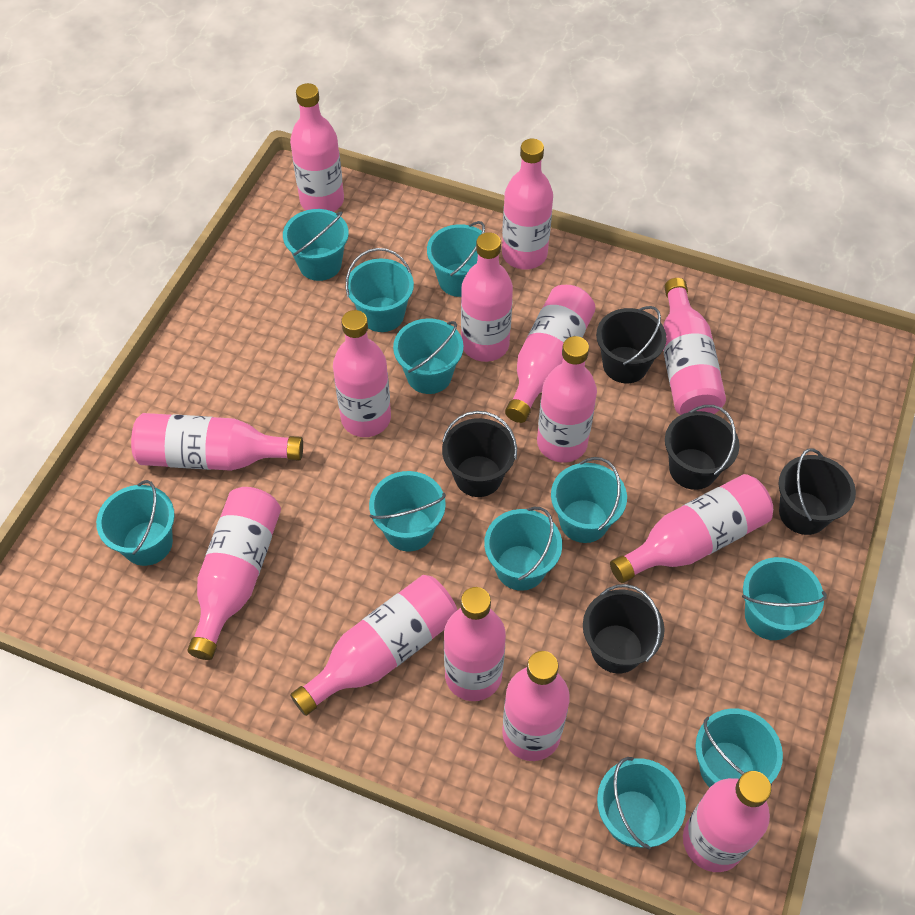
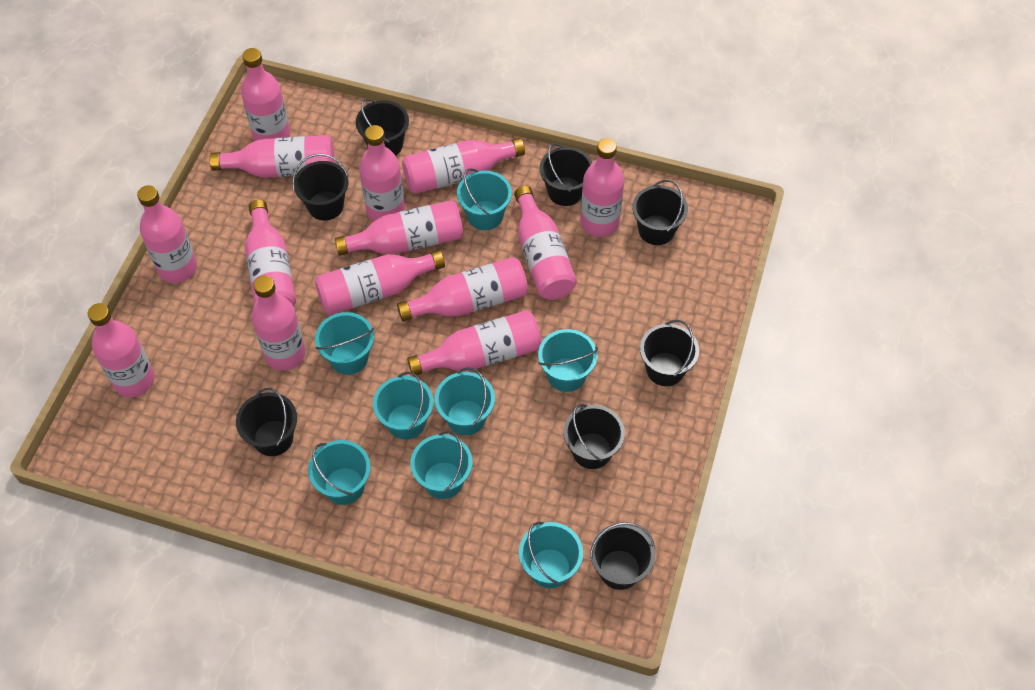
black bucket: 5 -> 8
turquoise bucket: 11 -> 8

